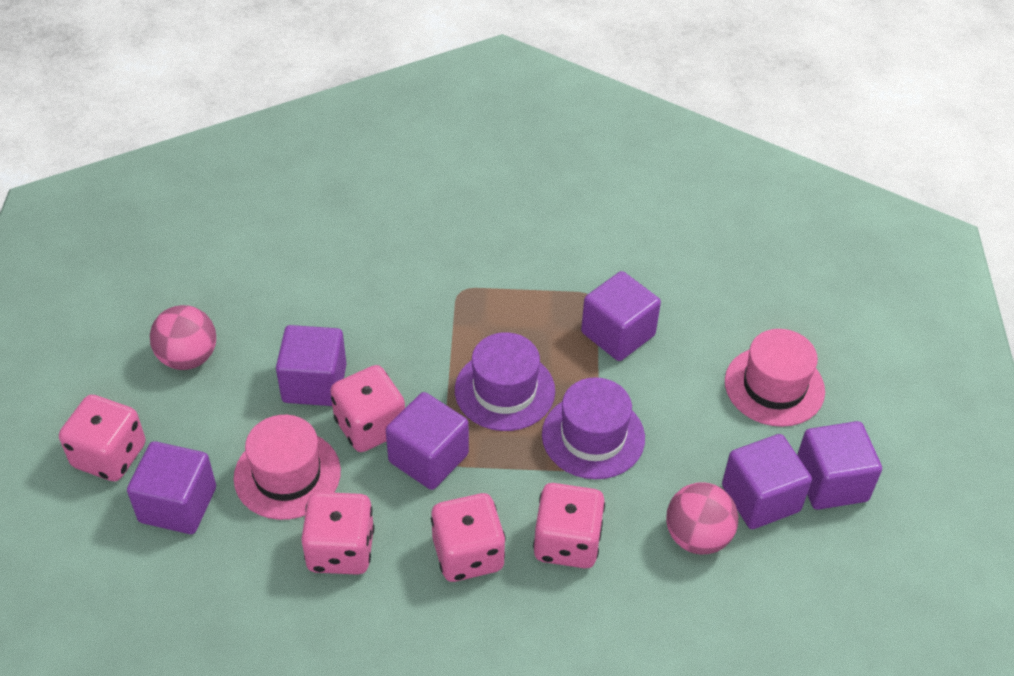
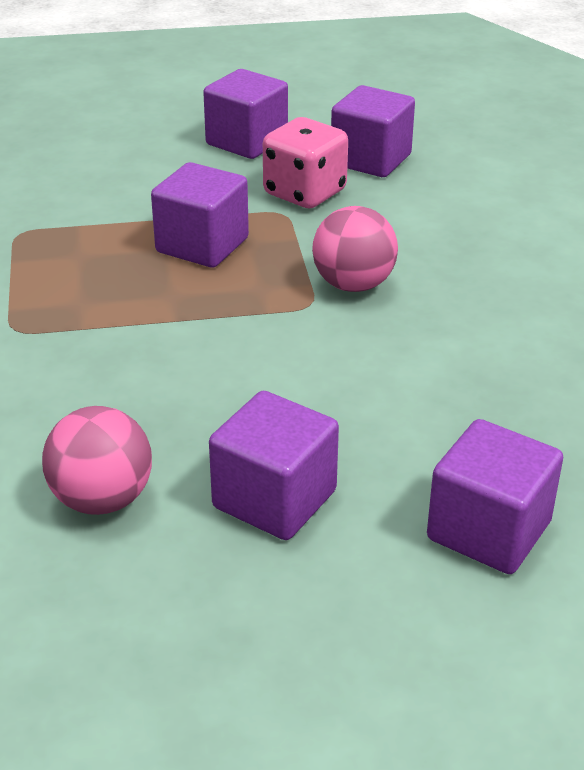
pink dice: 5 -> 1
pink hat: 2 -> 0
purple cube: 6 -> 5
purple hat: 2 -> 0

